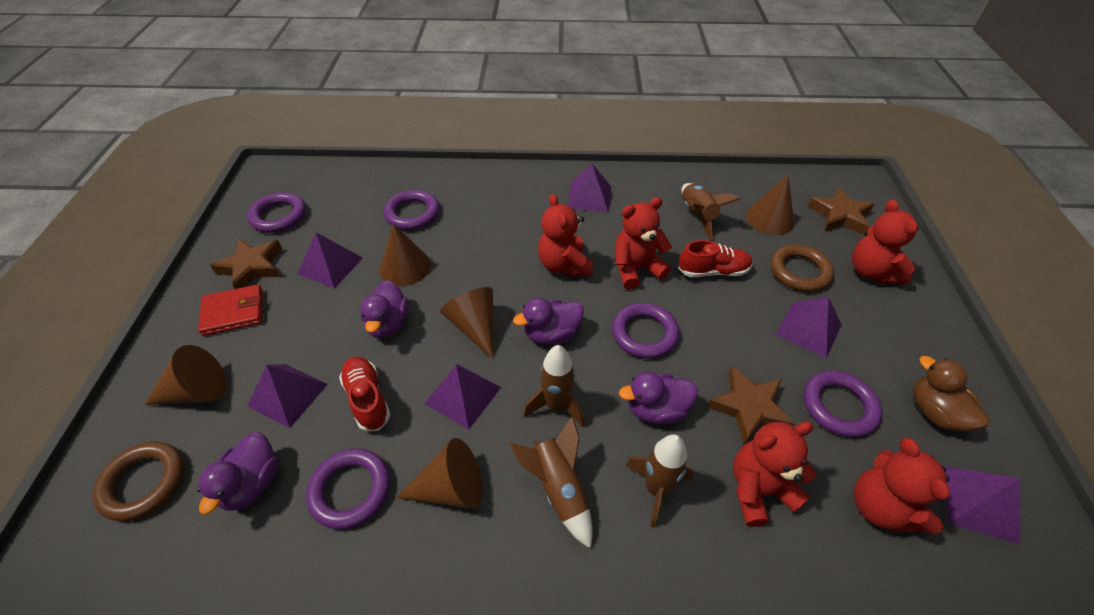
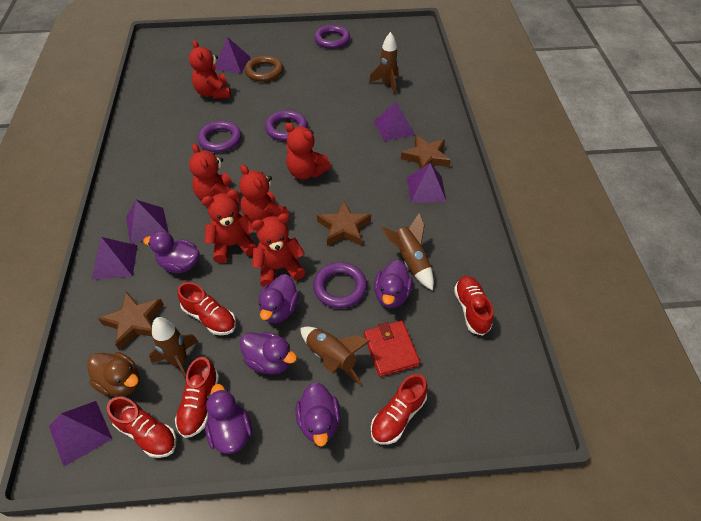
brown cone: 5 -> 0
brown ring: 2 -> 1
purple duck: 4 -> 6
purple ring: 5 -> 4
red shoe: 2 -> 5
red teddy bear: 5 -> 6

